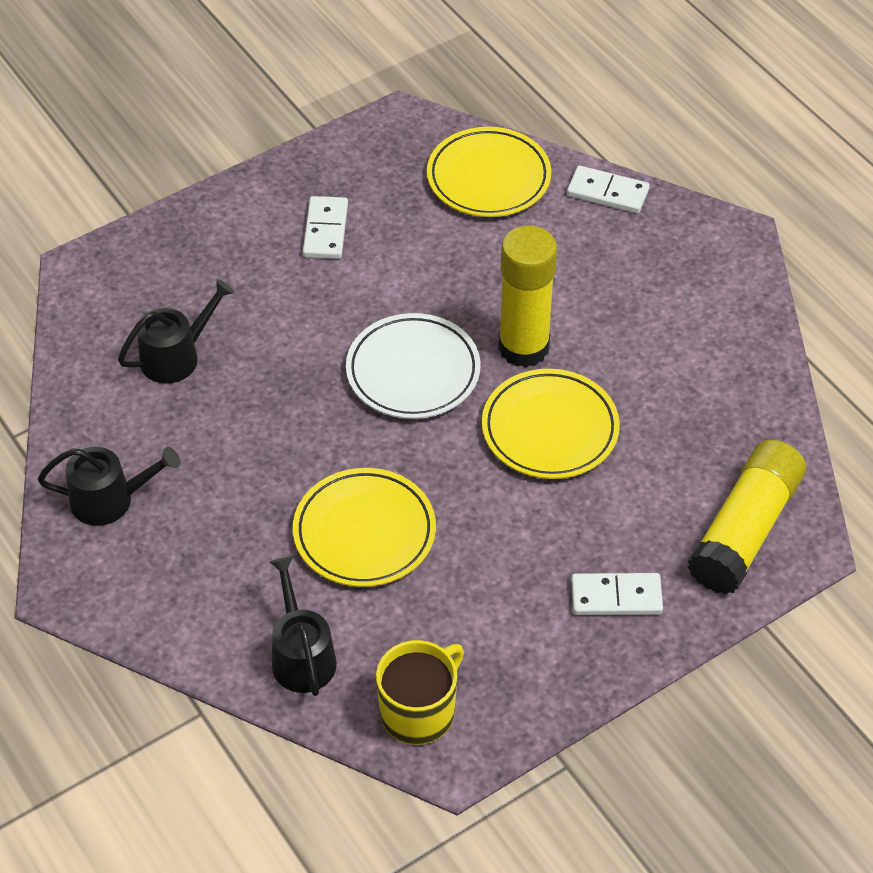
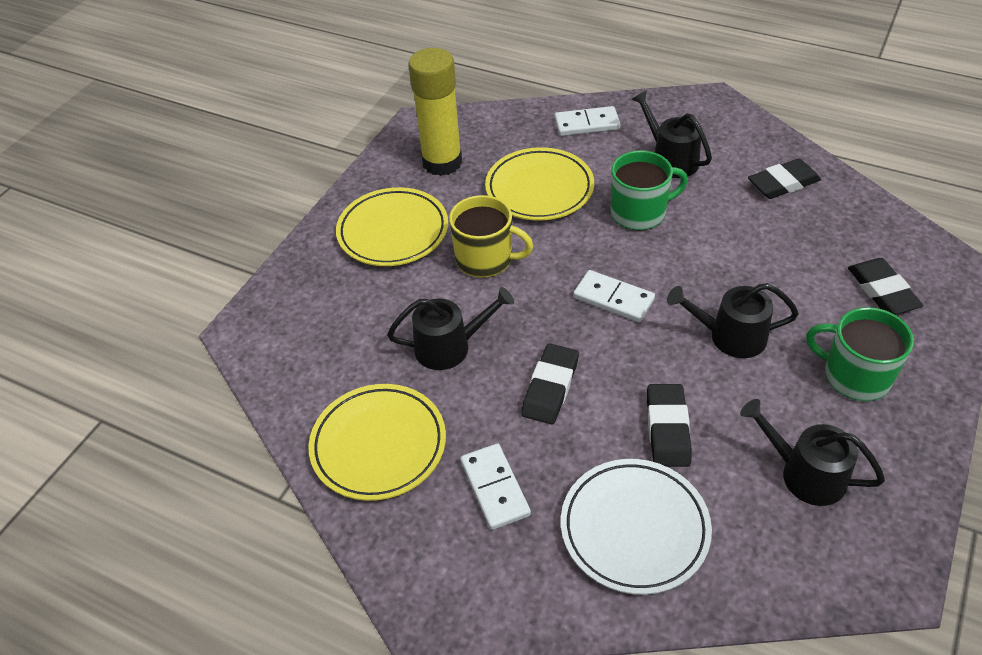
black eraser: 0 -> 4
black watering can: 3 -> 4
green mug: 0 -> 2
yellow glue stick: 2 -> 1

